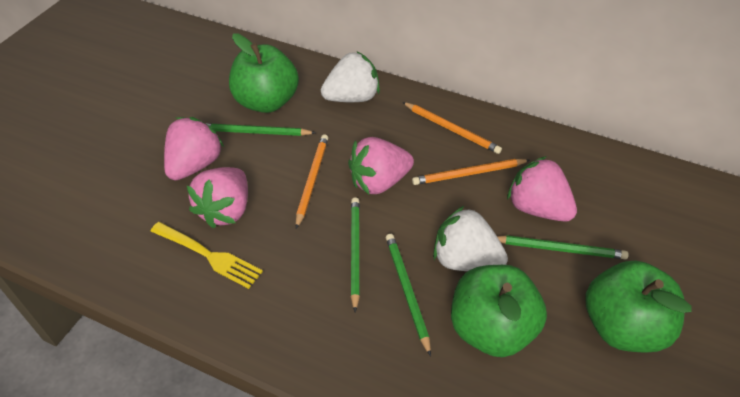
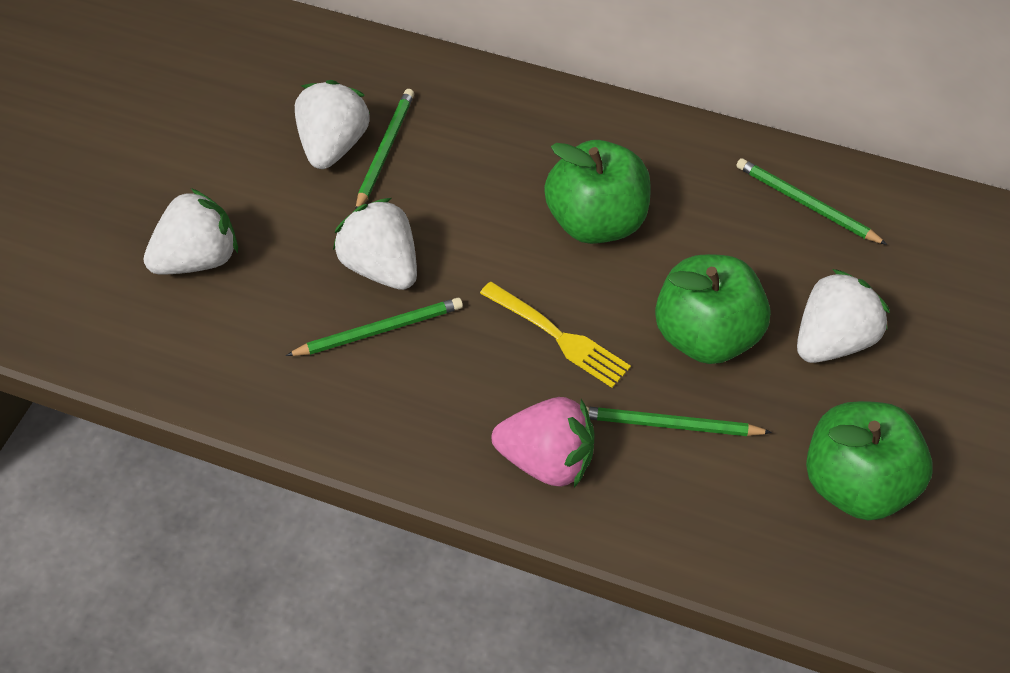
orange pencil: 3 -> 0
pink strawberry: 4 -> 1
white strawberry: 2 -> 4

